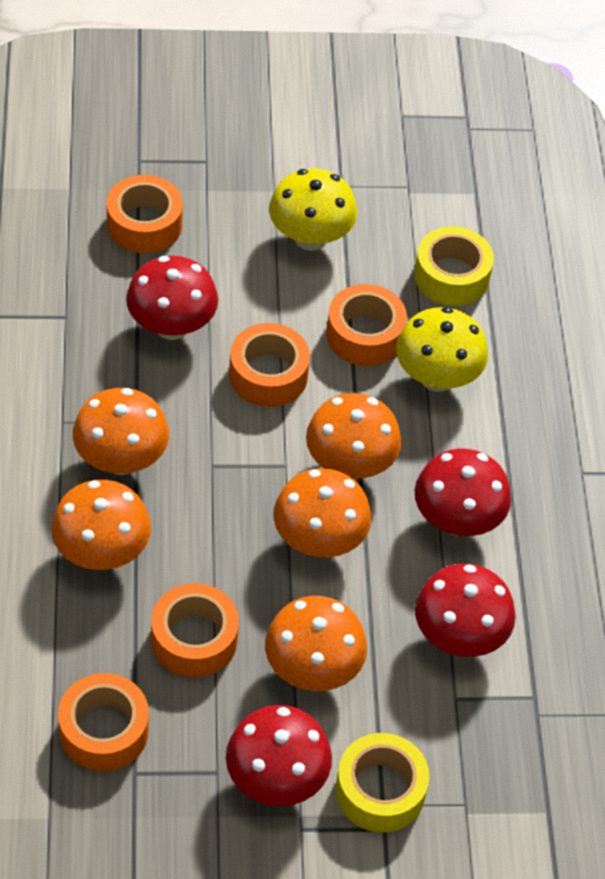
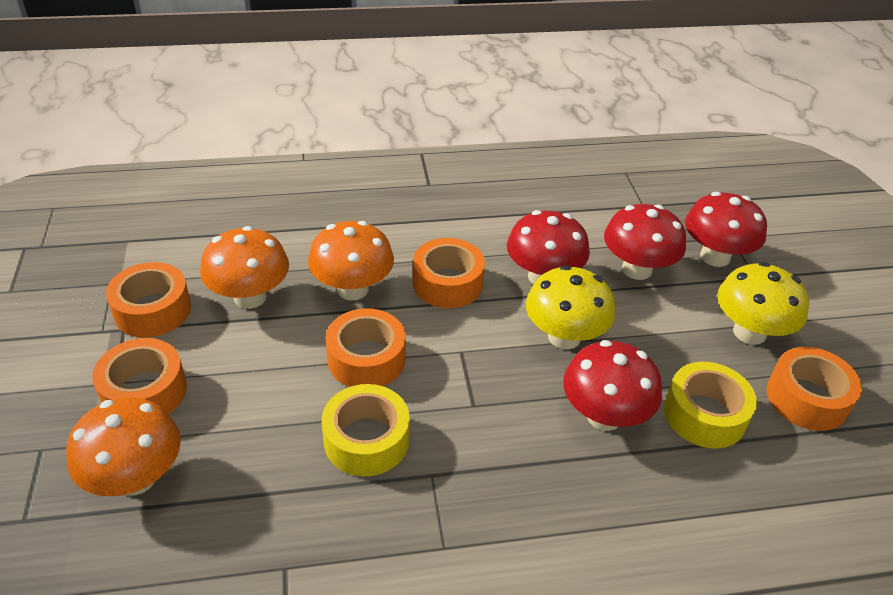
orange mushroom: 5 -> 3

